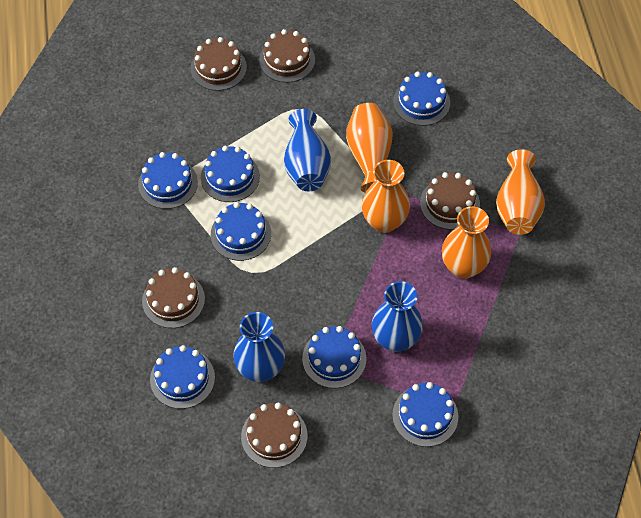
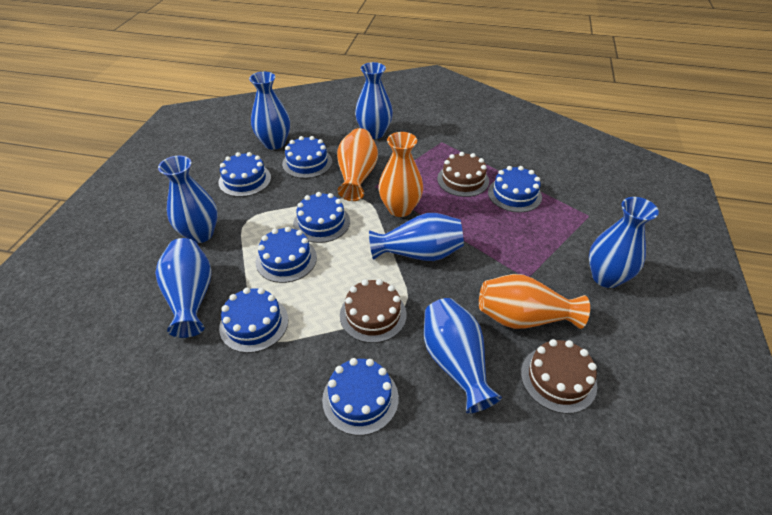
blue vase: 3 -> 7
brown cake: 5 -> 3
orange vase: 4 -> 3

